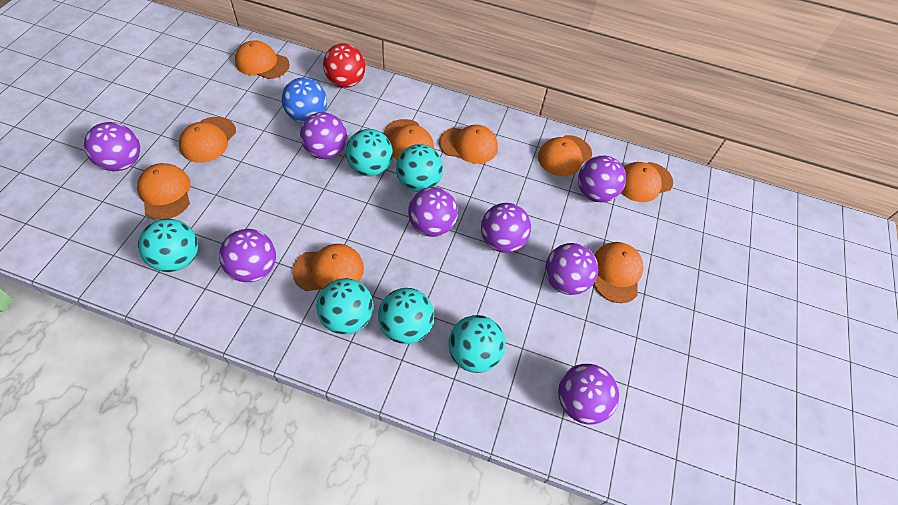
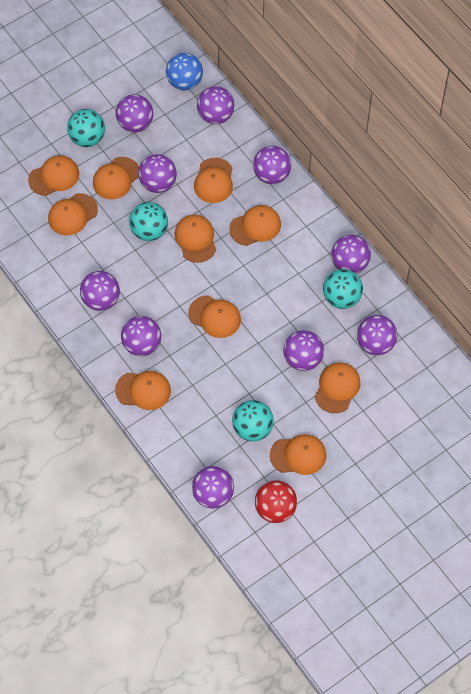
orange cap: 9 -> 10
purple ball: 8 -> 10
turquoise ball: 6 -> 4

